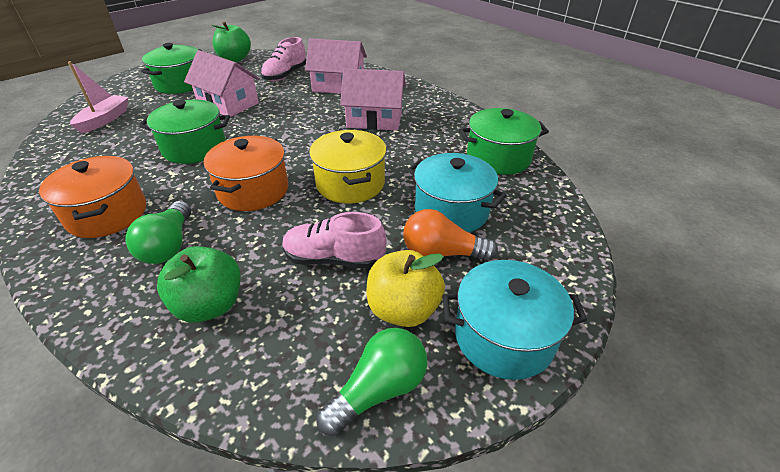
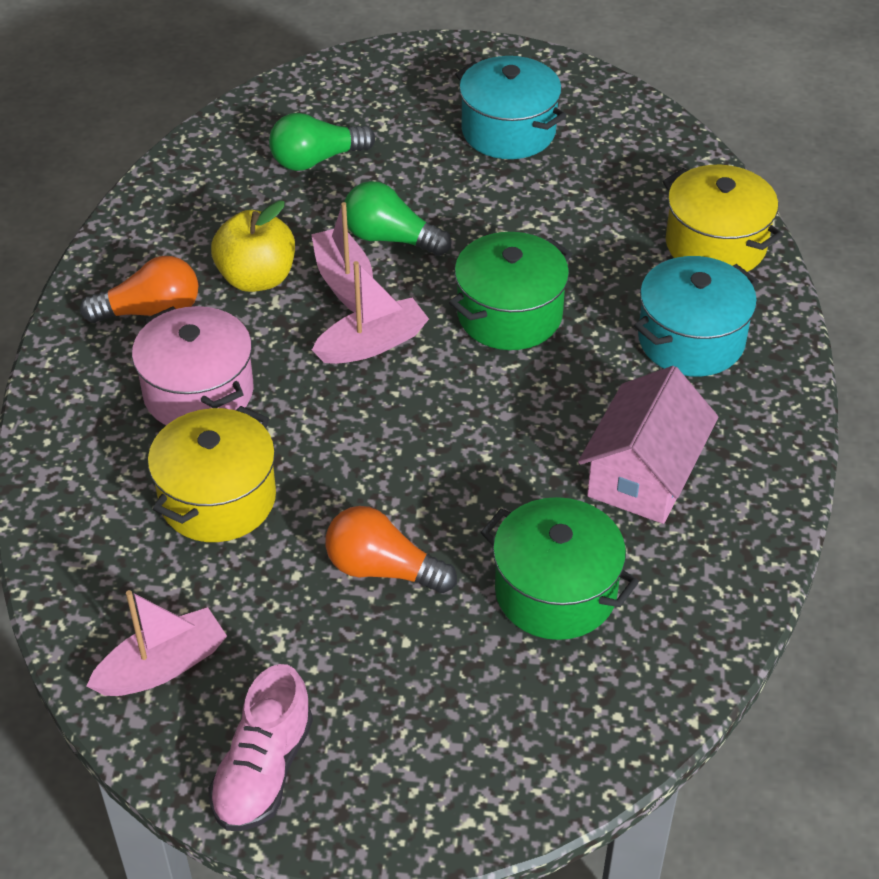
green apple: 2 -> 0
green pot: 3 -> 2
orange light bulb: 1 -> 2
orange pot: 2 -> 0
pink boat: 1 -> 3
pink house: 3 -> 1
pink pot: 0 -> 1
pink shoe: 2 -> 1
yellow pot: 1 -> 2

